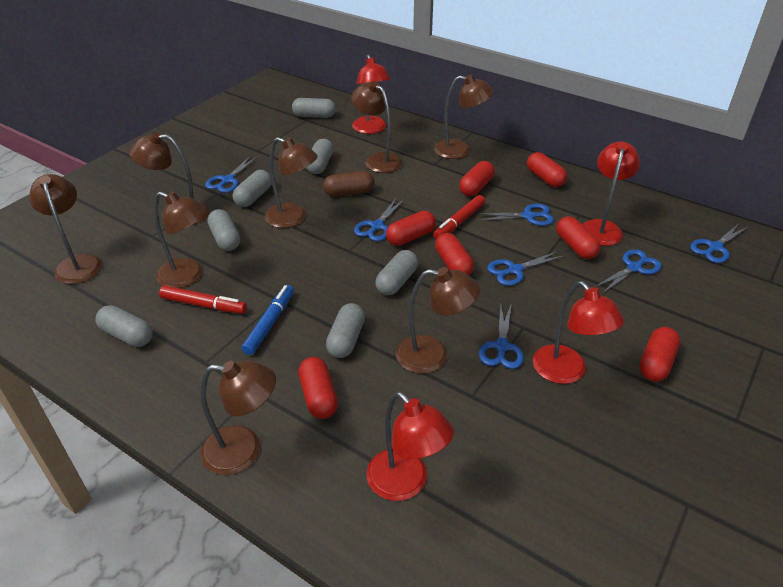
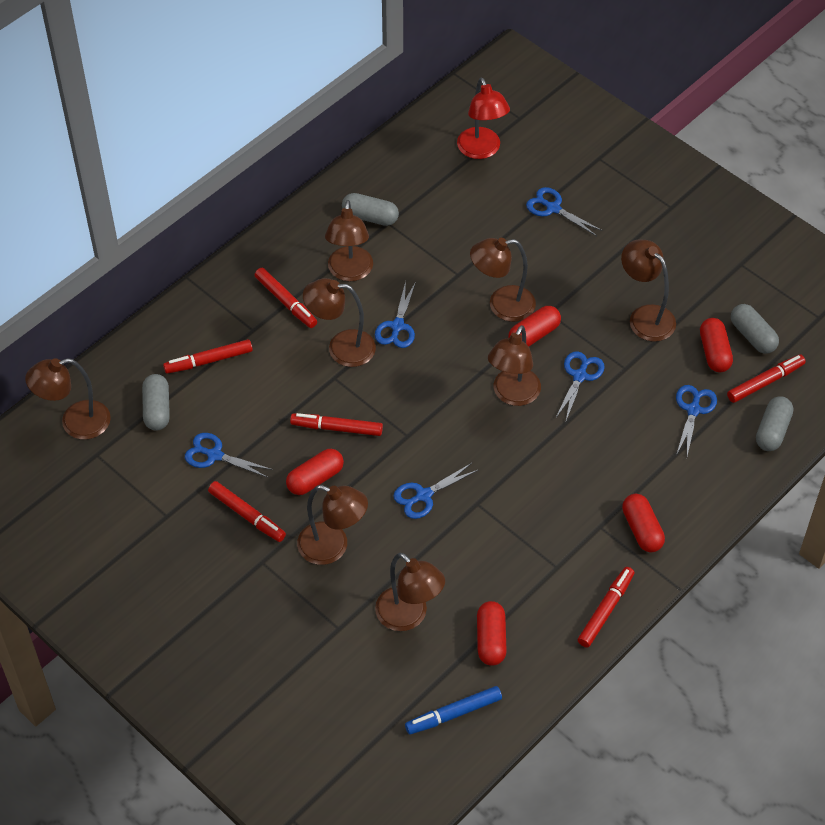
blue scissors: 7 -> 6
brown capsule: 1 -> 0
grey capsule: 7 -> 4
red capsule: 7 -> 5
red lamp: 4 -> 1
red marker: 2 -> 6

